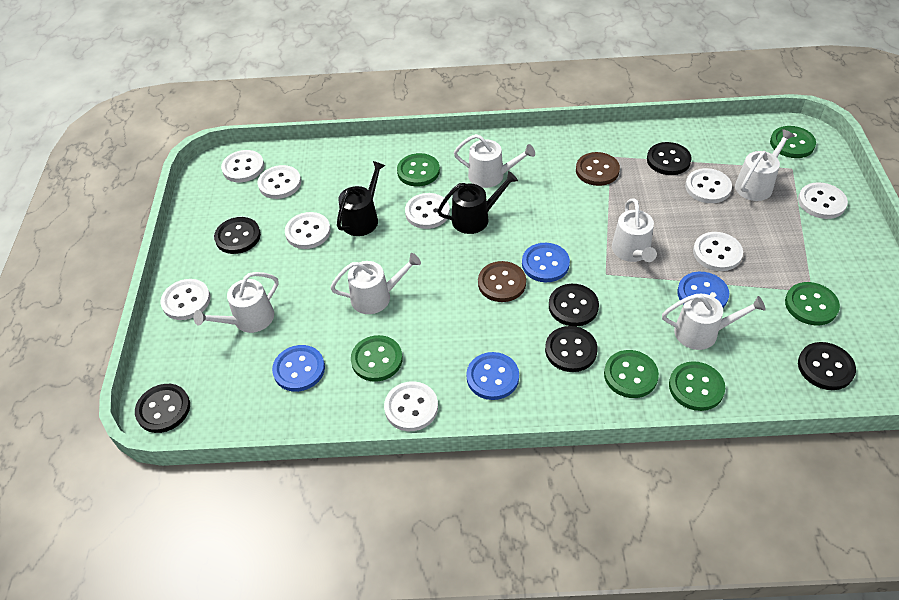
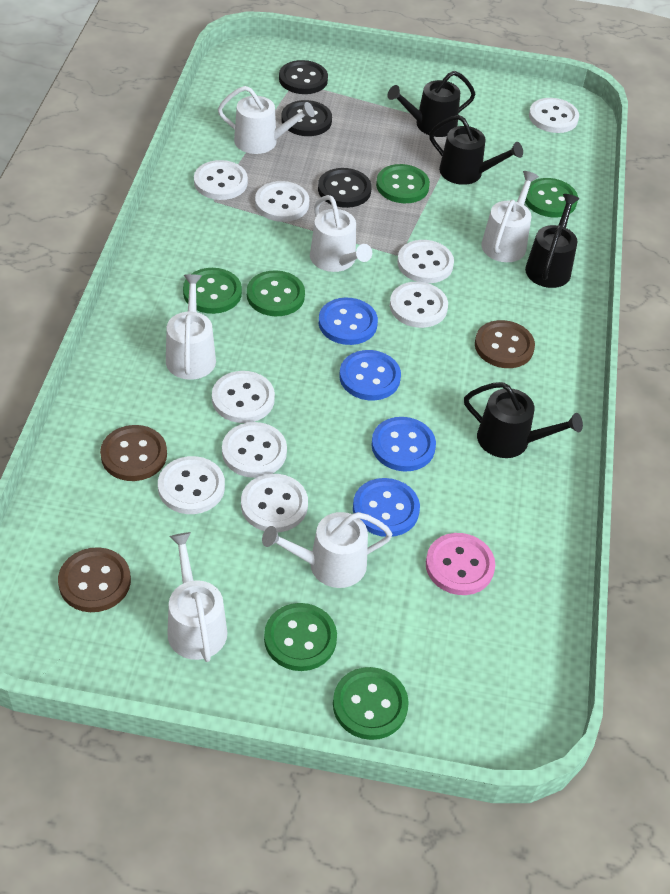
black button: 6 -> 3
black watering can: 2 -> 4
brown button: 2 -> 3
pink button: 0 -> 1

